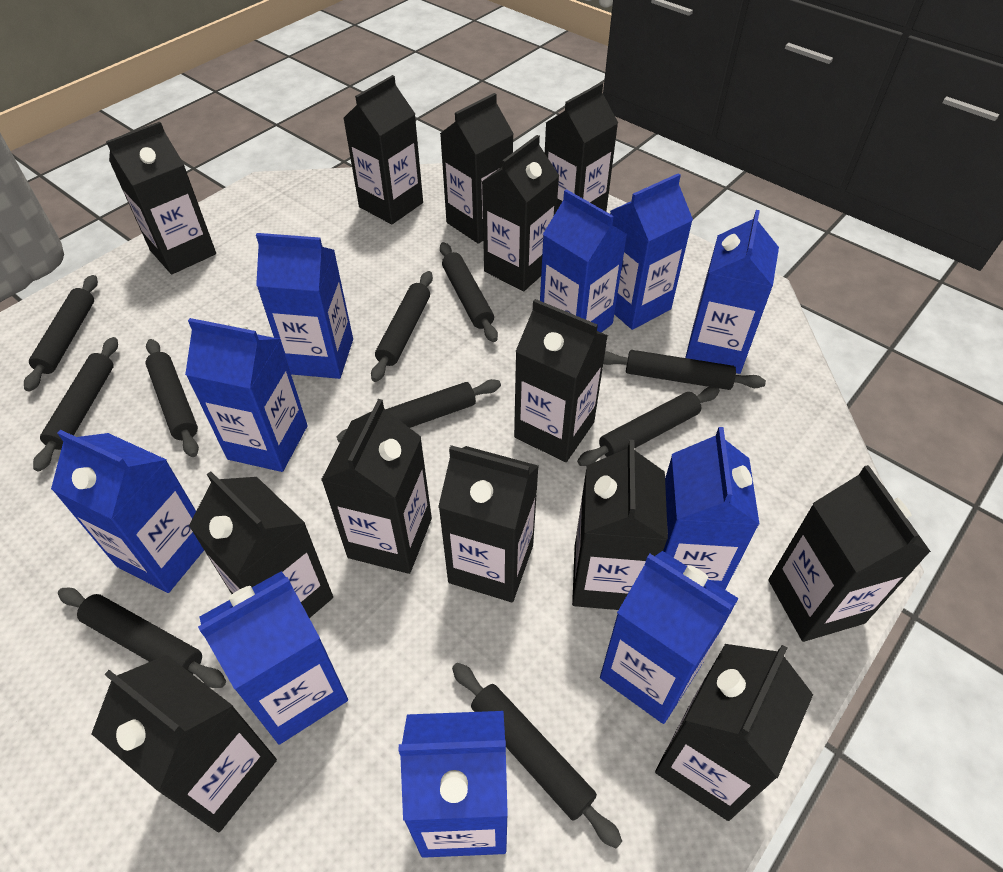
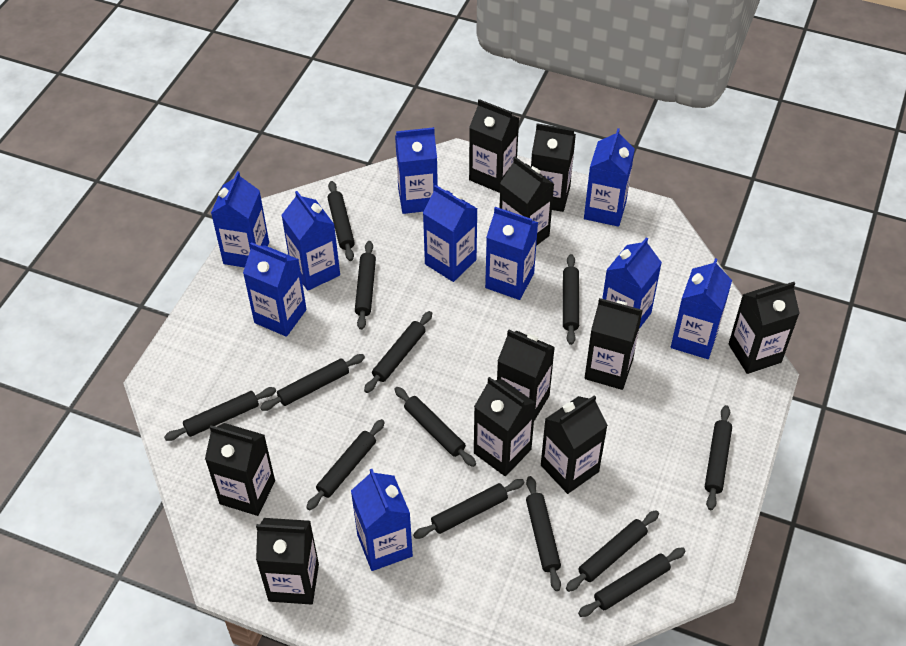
black carton: 13 -> 10
black rolling pin: 10 -> 13

